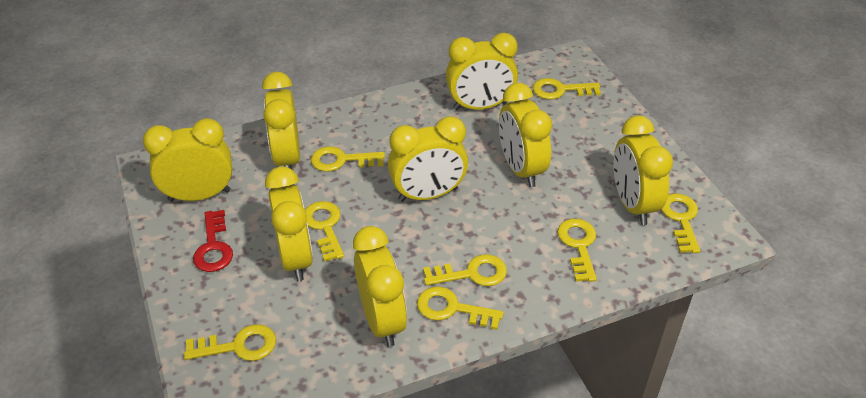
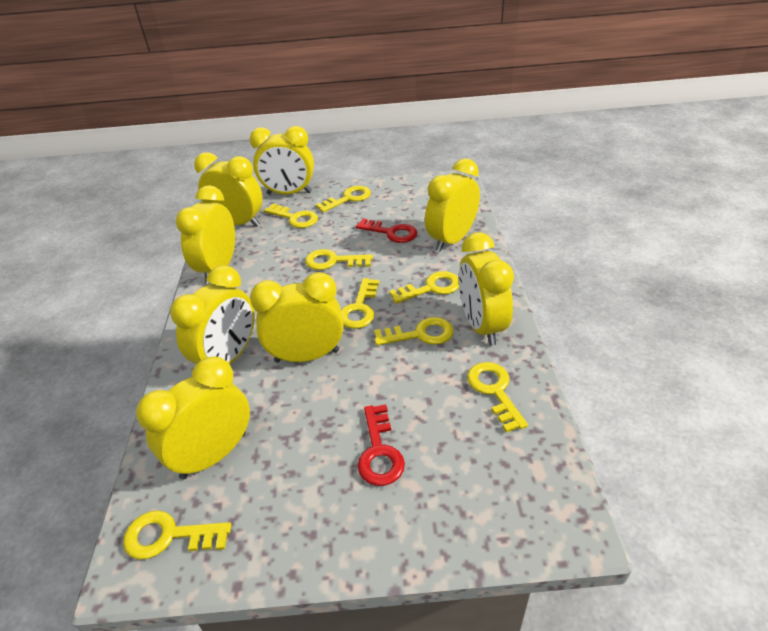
red key: 1 -> 2

